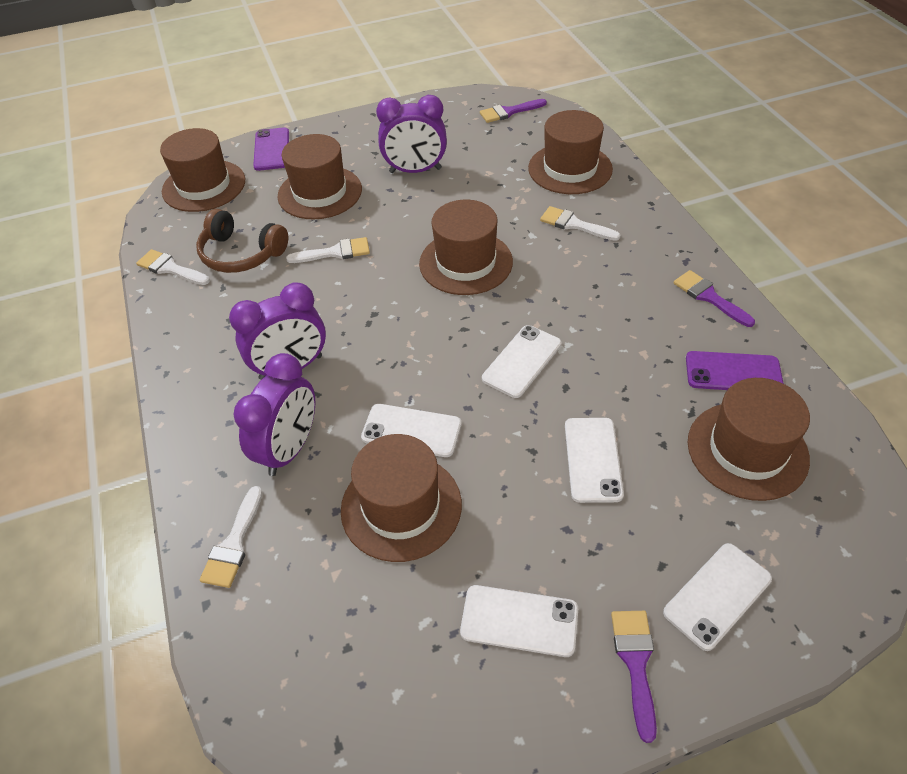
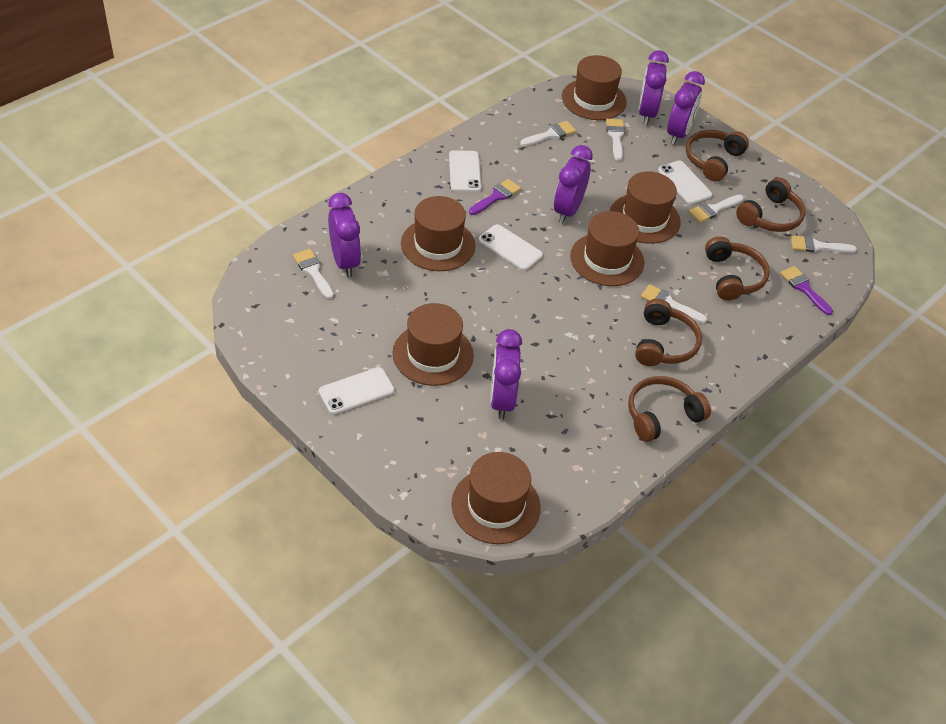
brown headphones: 1 -> 5
purple brush: 3 -> 2
purple clock: 3 -> 5
purple phone: 2 -> 0
white brush: 4 -> 6
white phone: 5 -> 4

